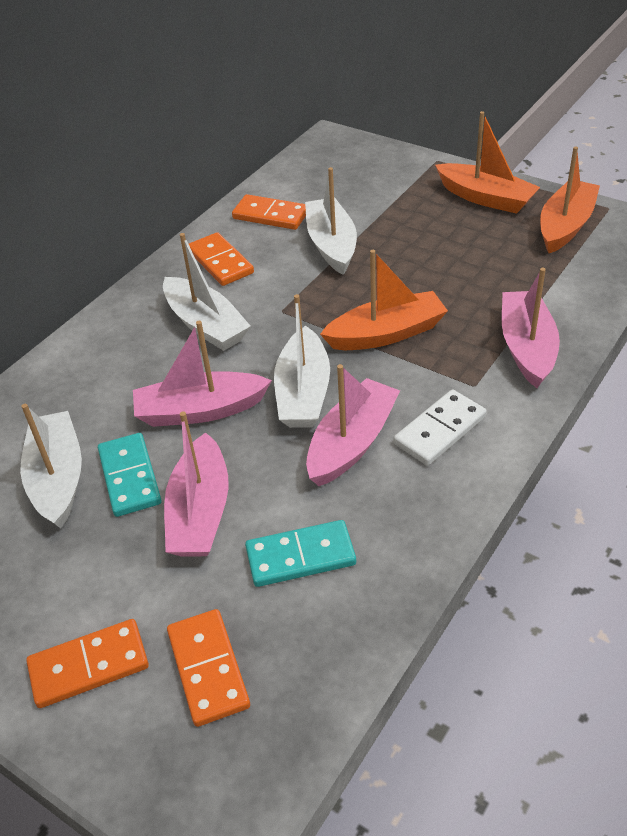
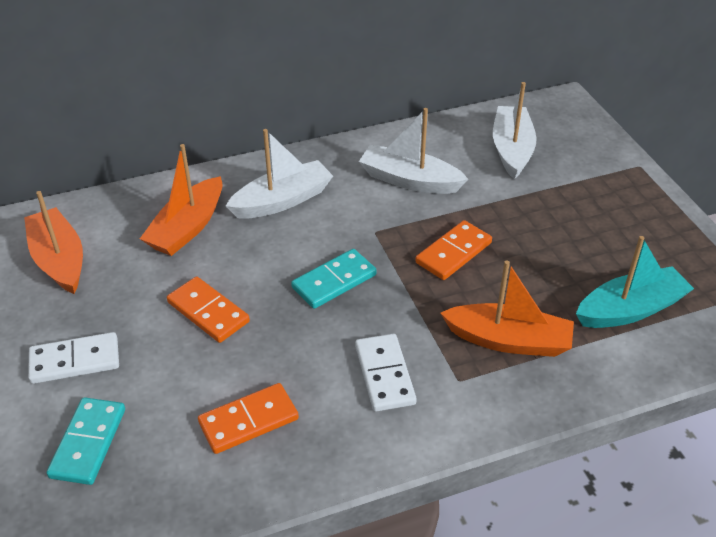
orange domino: 4 -> 3
pink boat: 4 -> 0
turquoise boat: 0 -> 1
white boat: 4 -> 3
white domino: 1 -> 2

